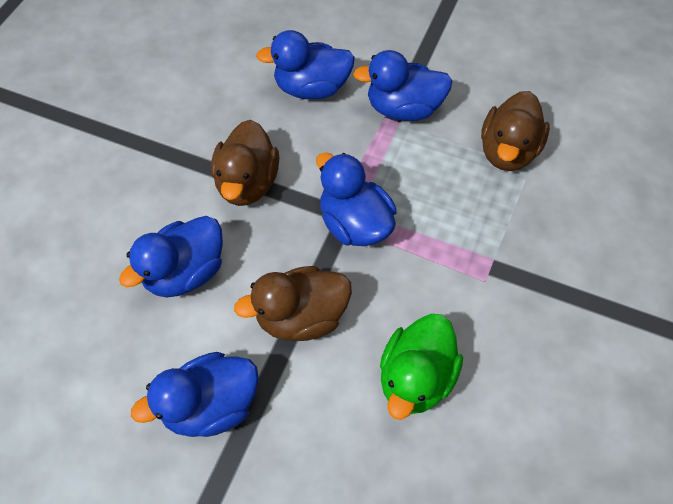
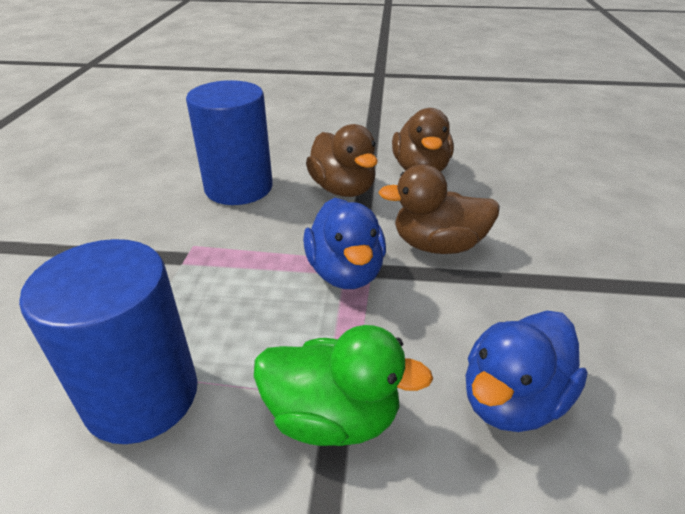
blue cylinder: 0 -> 2
blue duck: 5 -> 2

